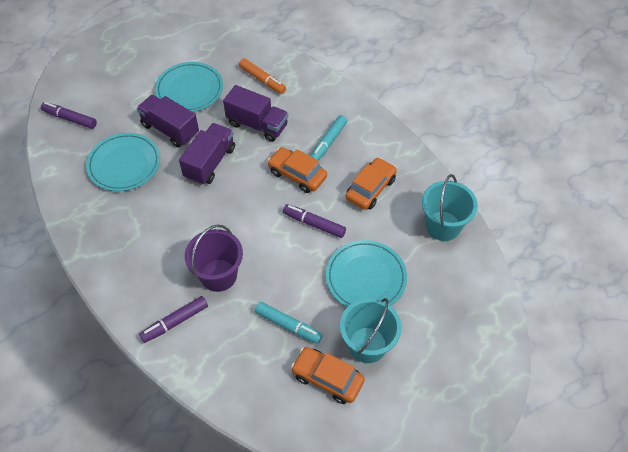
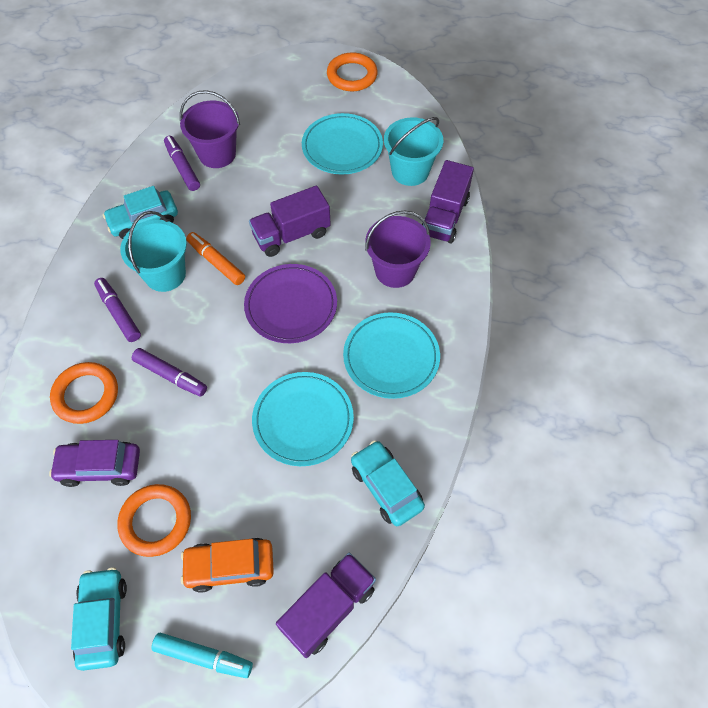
orange car: 3 -> 1
orange ring: 0 -> 3
purple bucket: 1 -> 2
purple car: 0 -> 1
purple plate: 0 -> 1
turquoise car: 0 -> 3
turquoise marker: 2 -> 1

